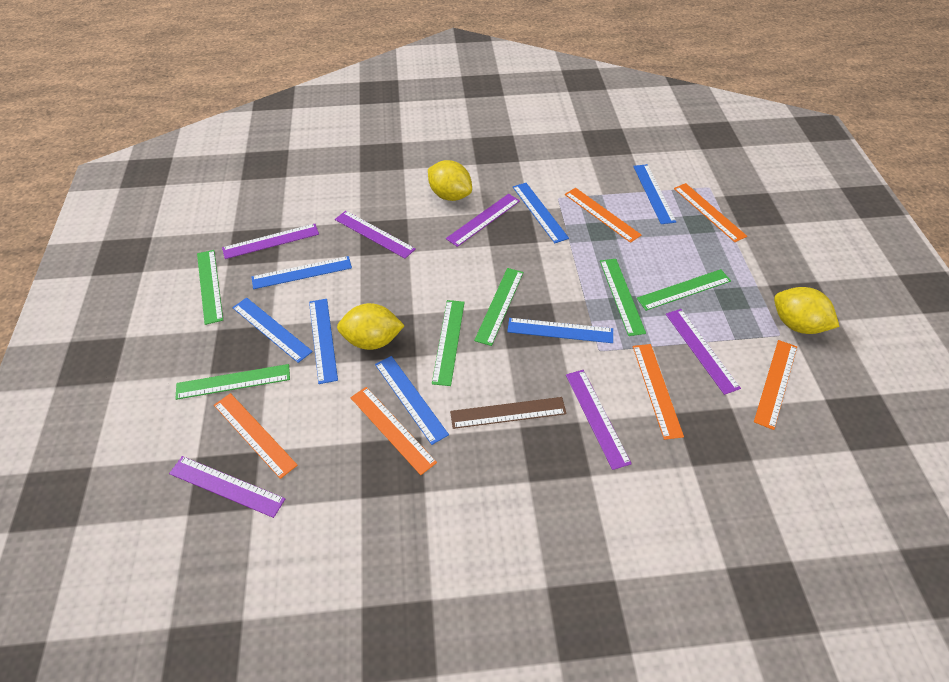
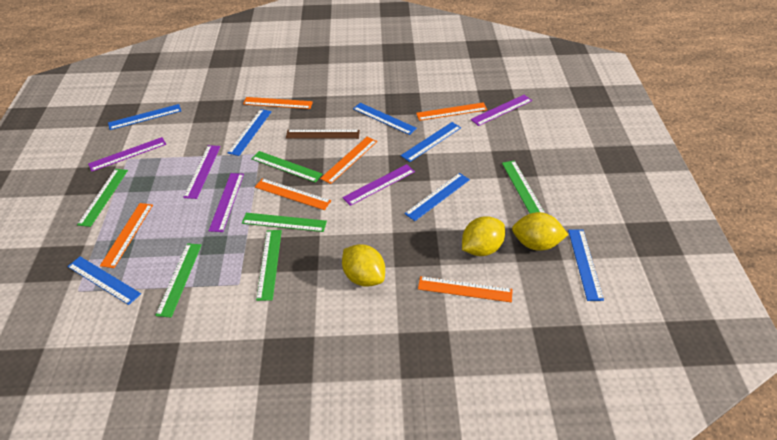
purple ruler: 6 -> 5

